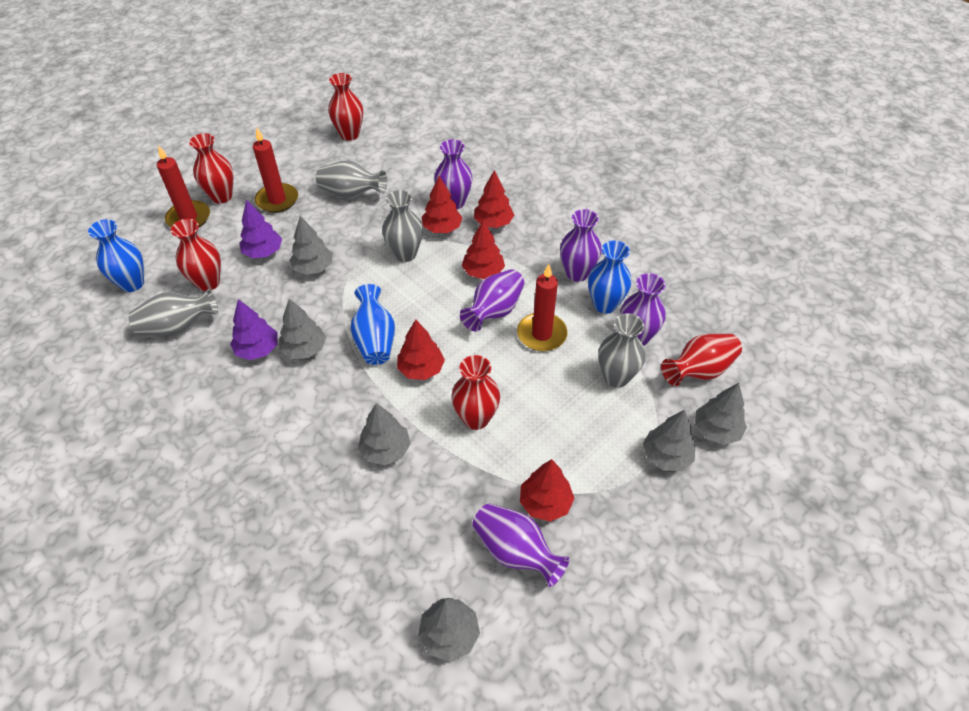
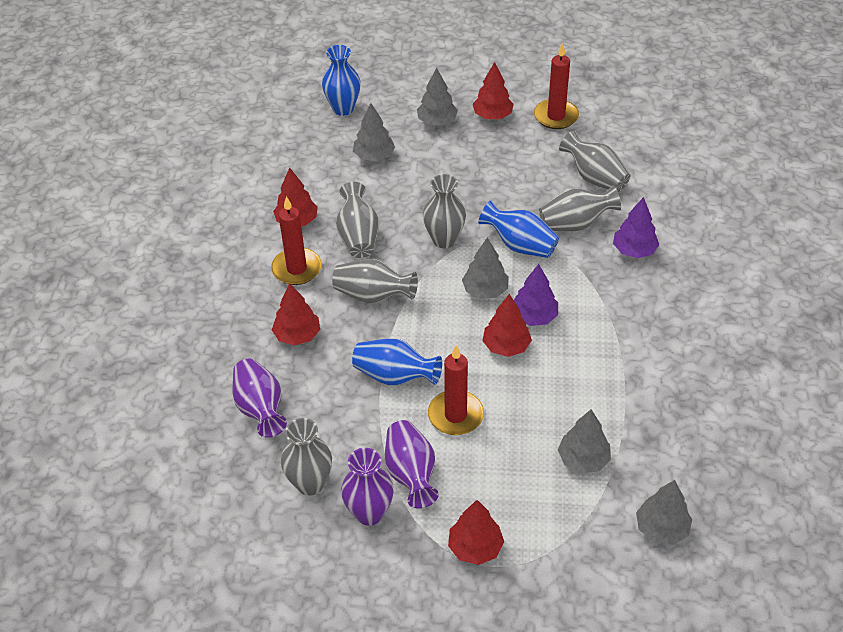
grey tree: 6 -> 5
grey vase: 4 -> 6
purple vase: 5 -> 3
red vase: 5 -> 0

